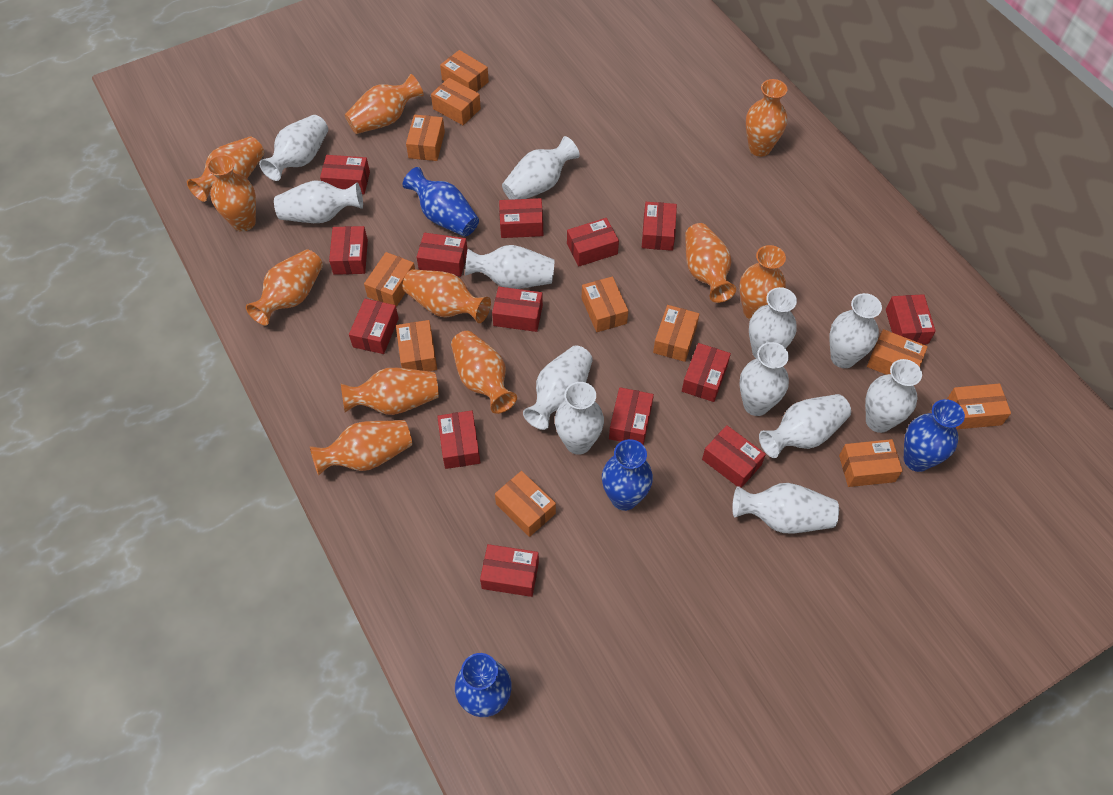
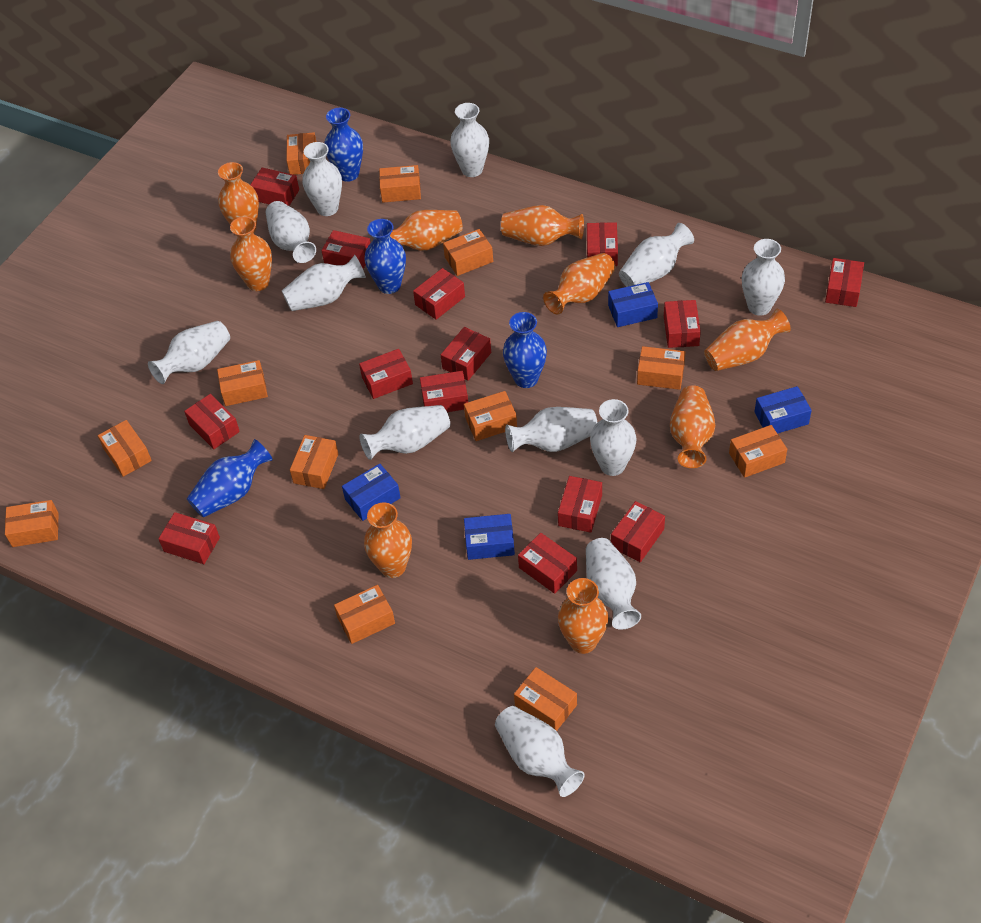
blue box: 0 -> 4
orange box: 11 -> 12
orange vase: 11 -> 9

